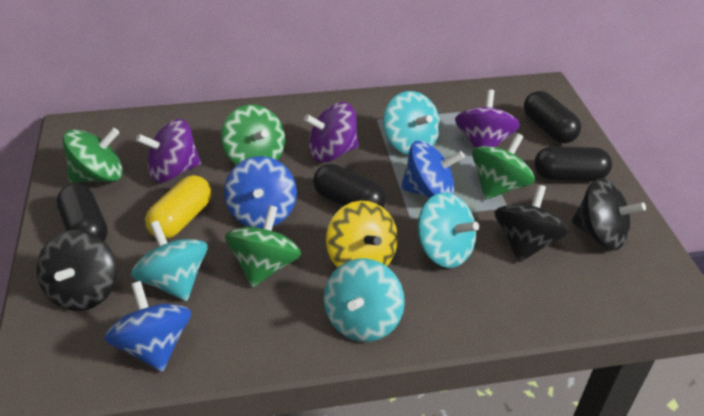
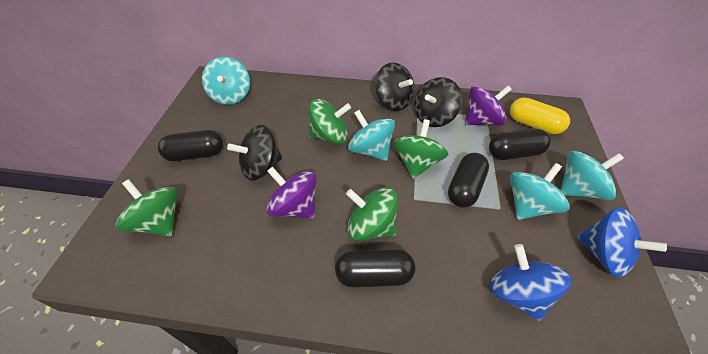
blue spinning top: 3 -> 2
purple spinning top: 3 -> 2
yellow spinning top: 1 -> 0

